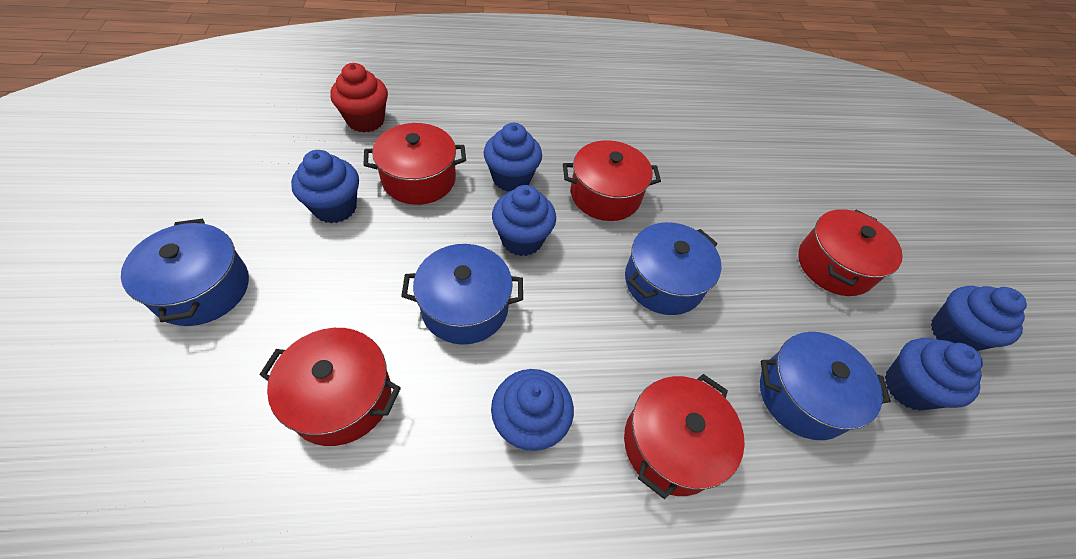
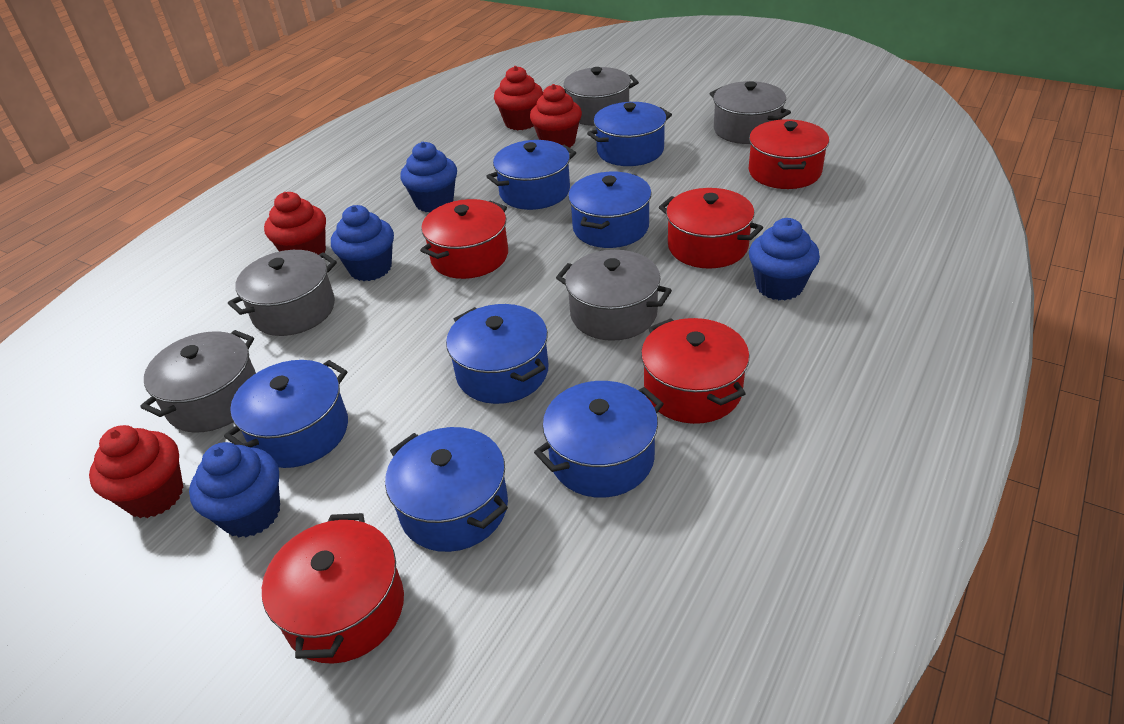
blue cupcake: 6 -> 4
blue pot: 4 -> 7
grey pot: 0 -> 5
red cupcake: 1 -> 4

